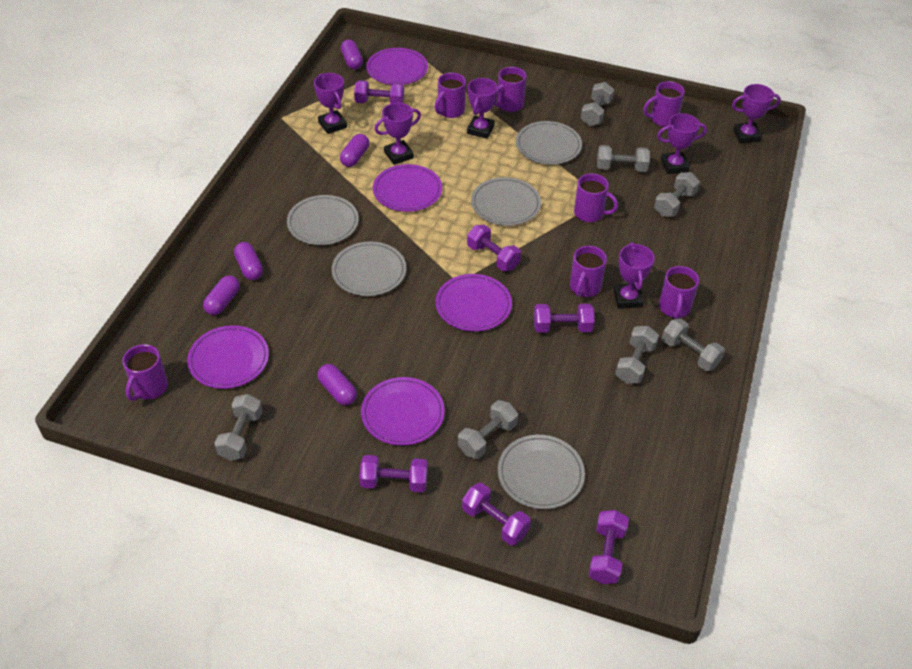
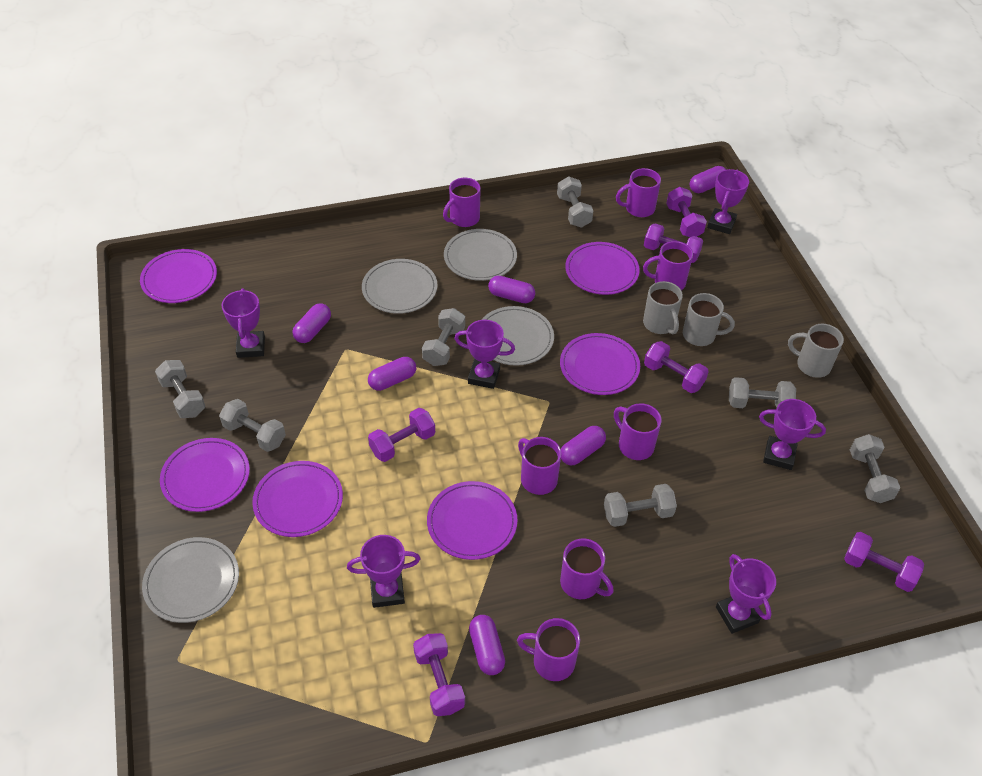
grey mug: 0 -> 3
grey plate: 5 -> 4
purple capsule: 5 -> 6
purple plate: 5 -> 6

